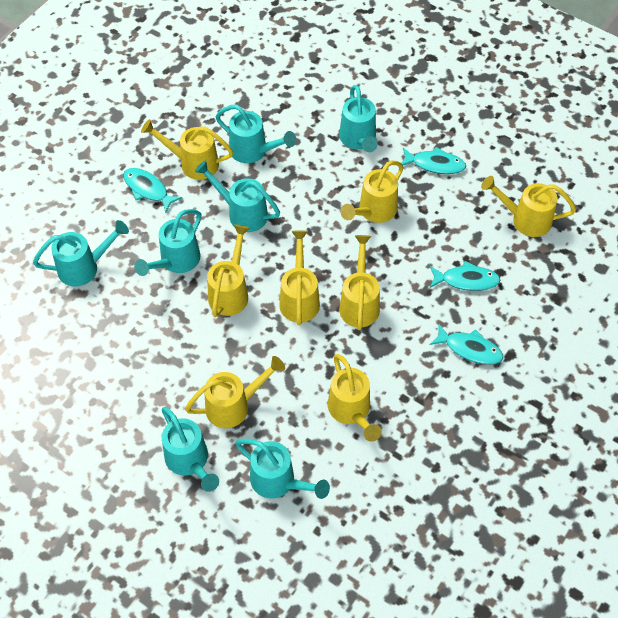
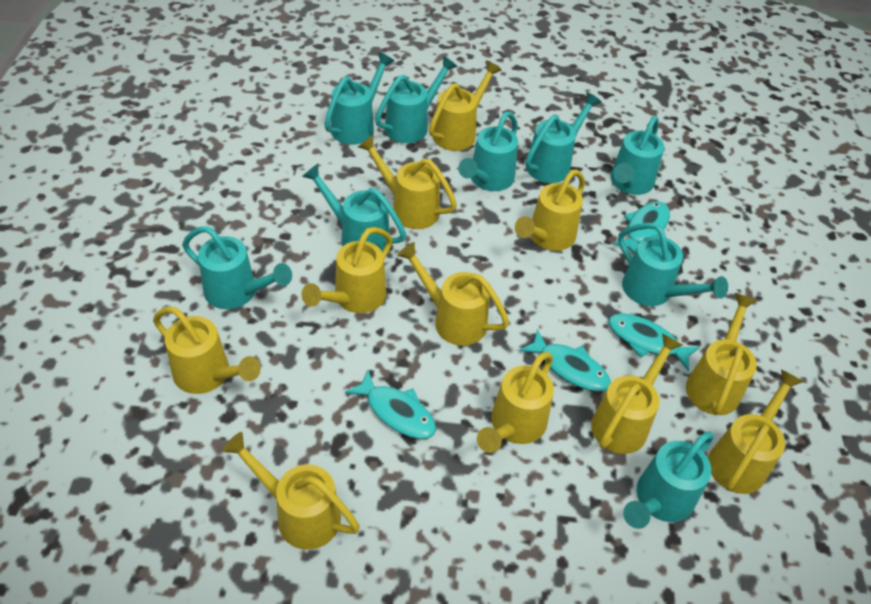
turquoise watering can: 7 -> 9
yellow watering can: 8 -> 11

